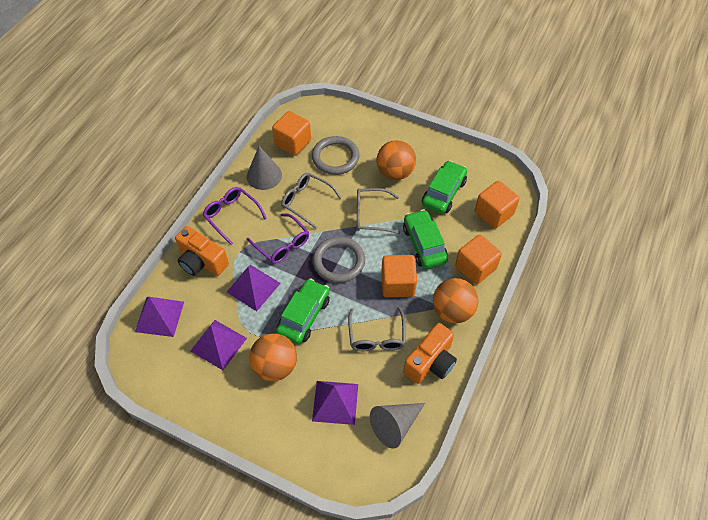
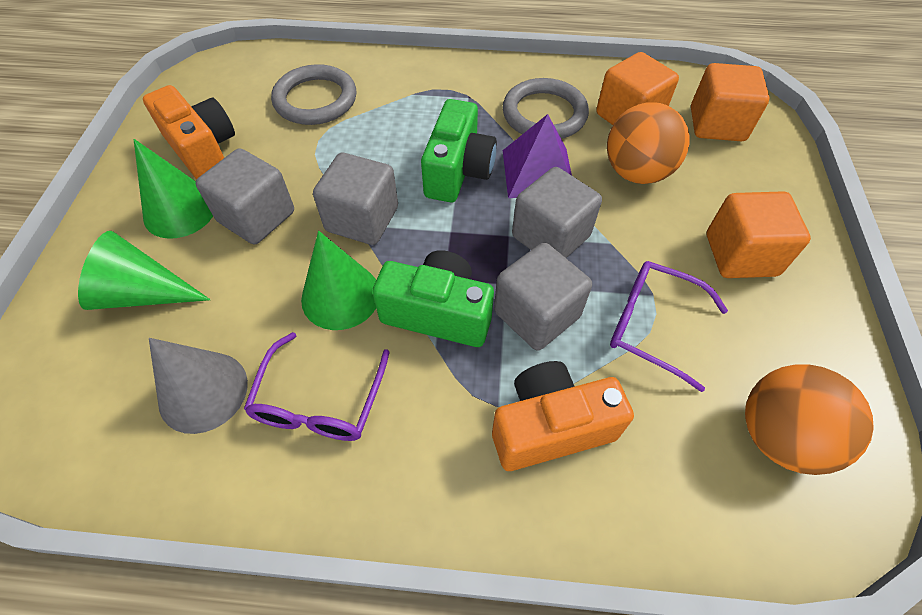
green camera: 0 -> 2
green car: 3 -> 0
green cone: 0 -> 3
grey cone: 2 -> 1
grey cube: 0 -> 4
grey glasses: 3 -> 0
orange ball: 3 -> 2
orange cube: 4 -> 3
purple pyramid: 4 -> 1

